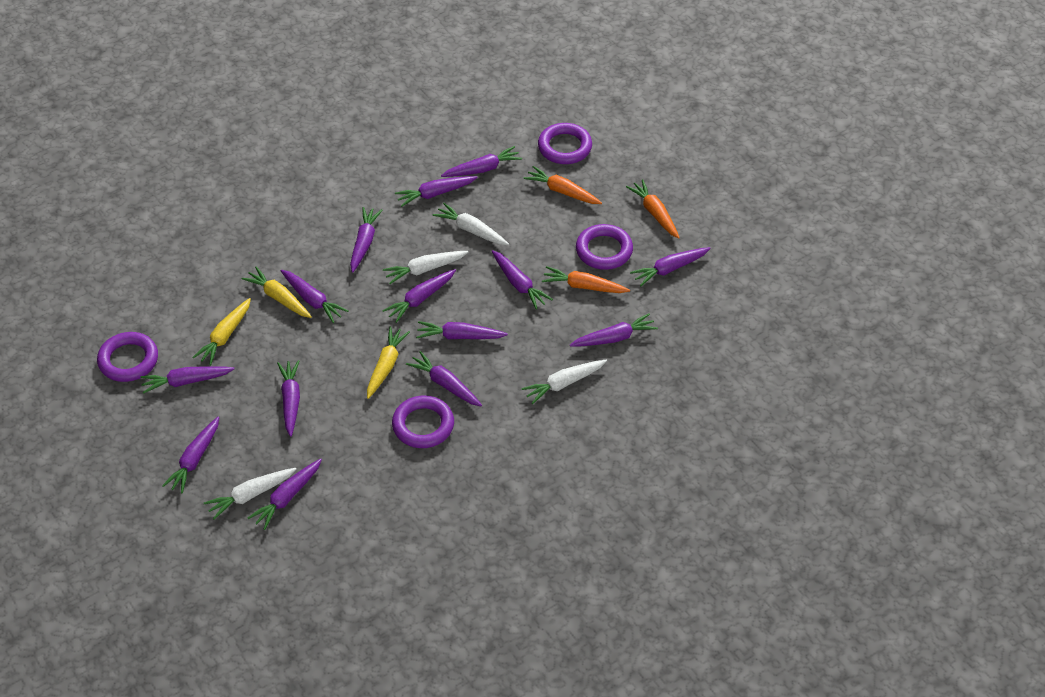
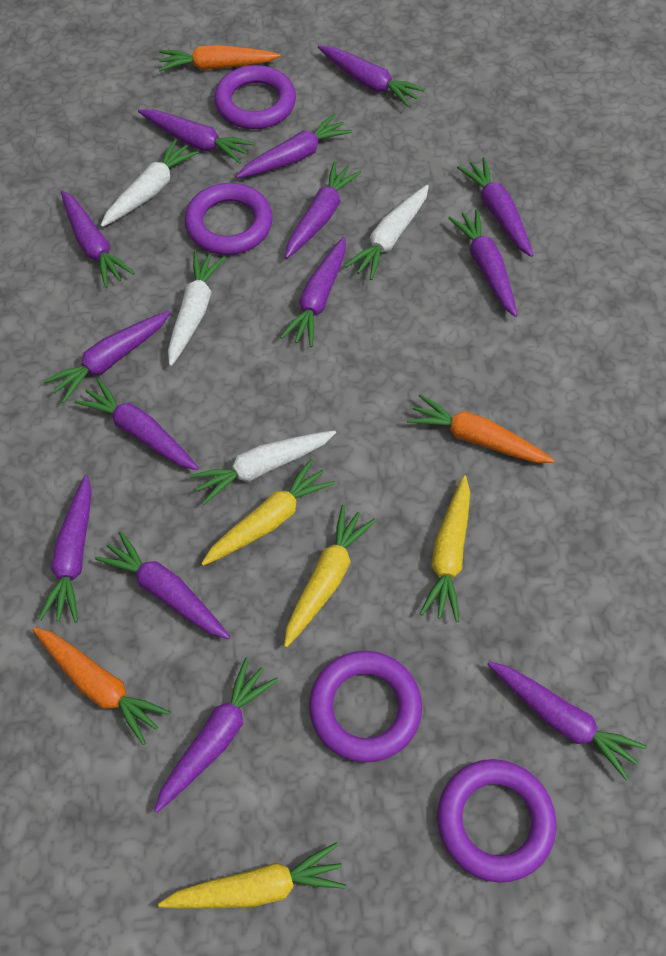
yellow carrot: 3 -> 4

